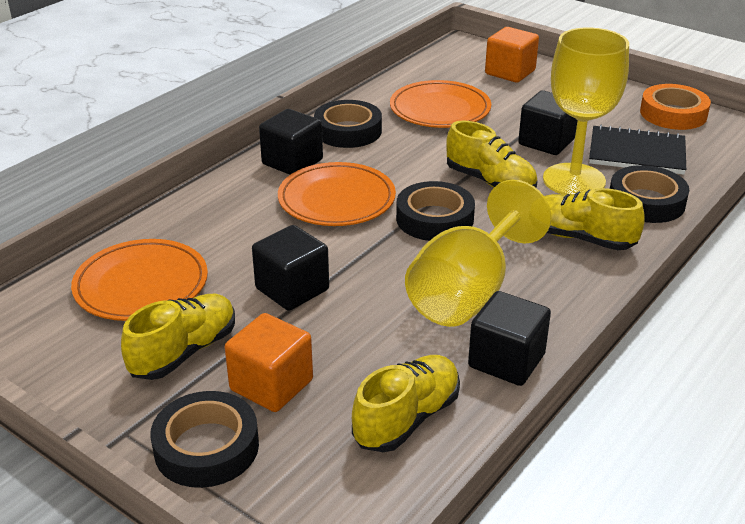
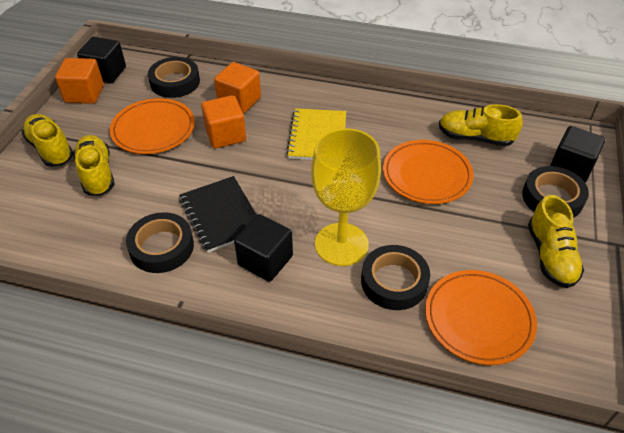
black cube: 4 -> 3
orange cube: 2 -> 3
orange tape: 1 -> 0
yellow goblet: 2 -> 1
yellow notebook: 0 -> 1

